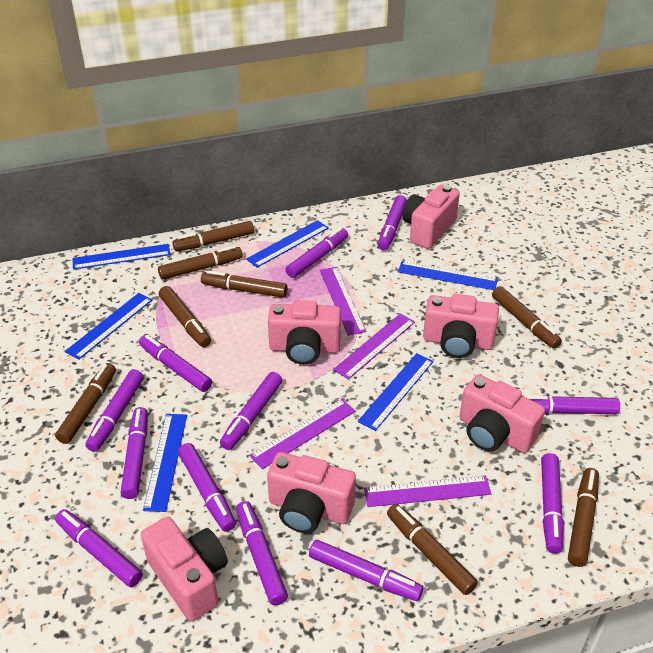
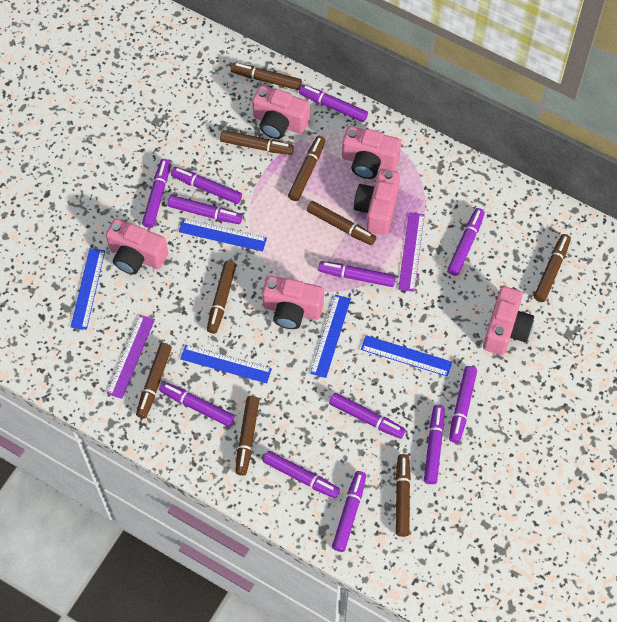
blue ruler: 6 -> 5
brown marker: 8 -> 9
purple ruler: 4 -> 2

